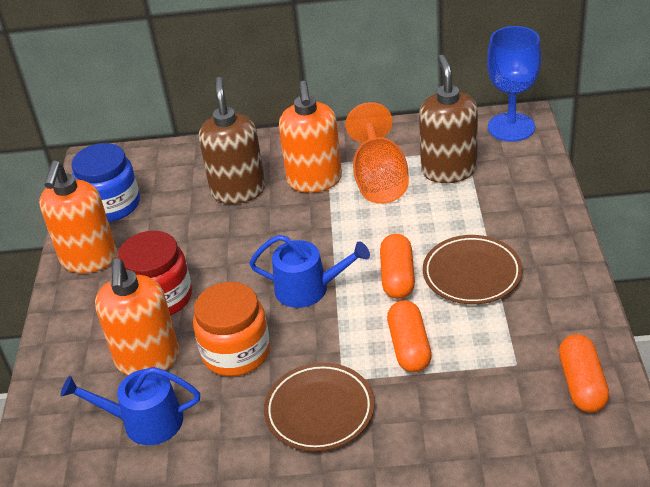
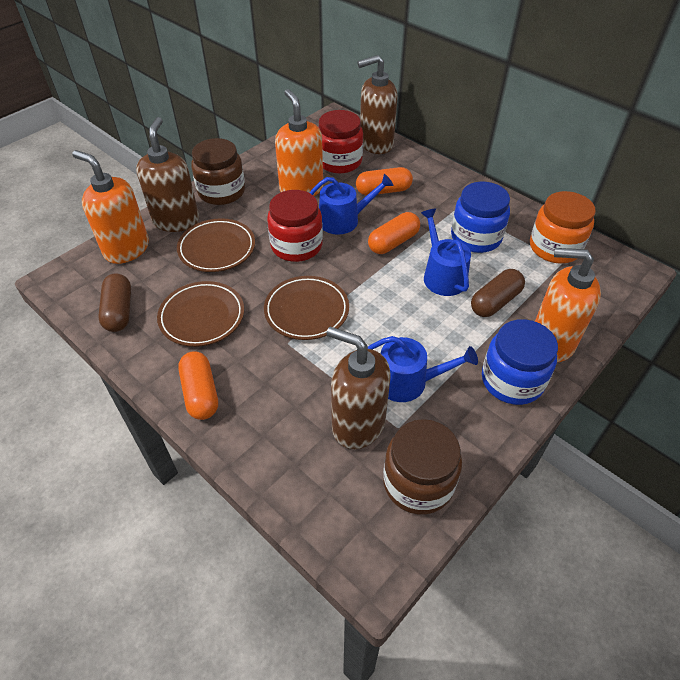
blue goblet: 1 -> 0
blue jar: 1 -> 2
blue watering can: 2 -> 3
brown capsule: 0 -> 2
brown jar: 0 -> 2
brown plate: 2 -> 3
brown soap dispenser: 2 -> 3
orange goblet: 1 -> 0
red jar: 1 -> 2

